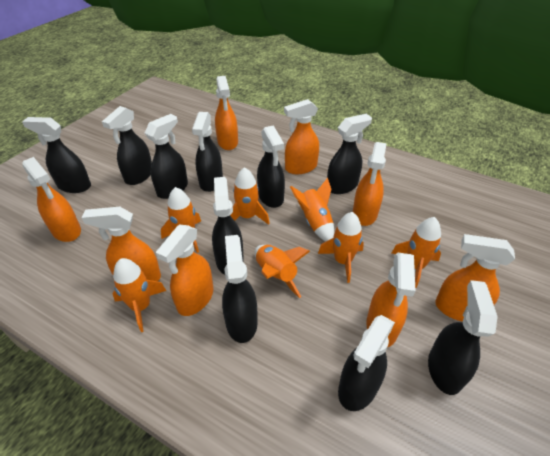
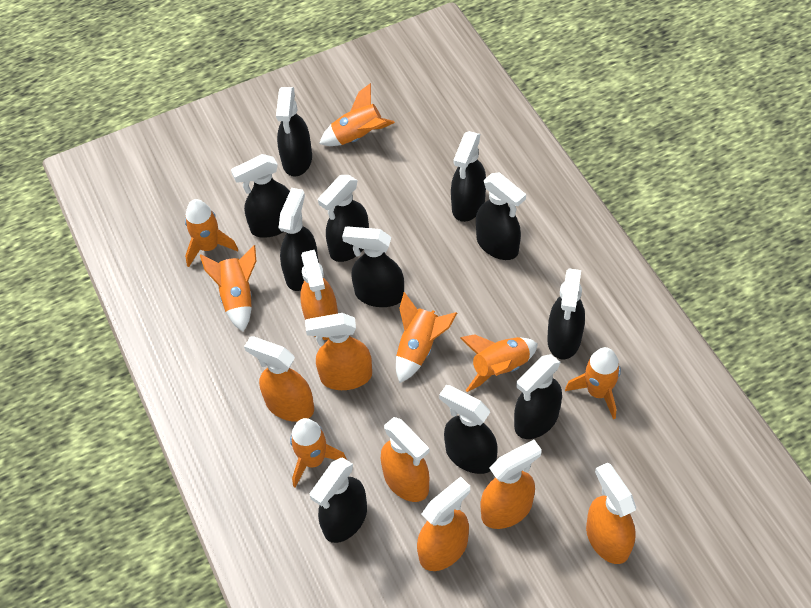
black spray bottle: 10 -> 11
orange spray bottle: 8 -> 7

